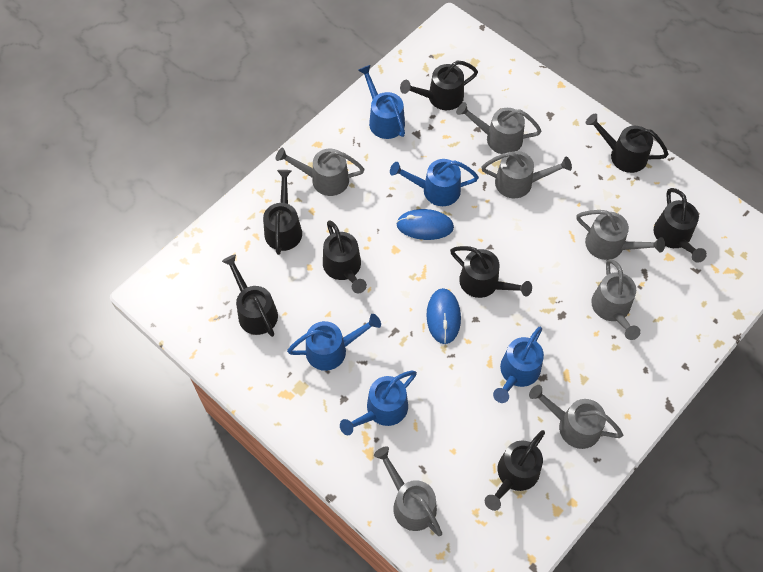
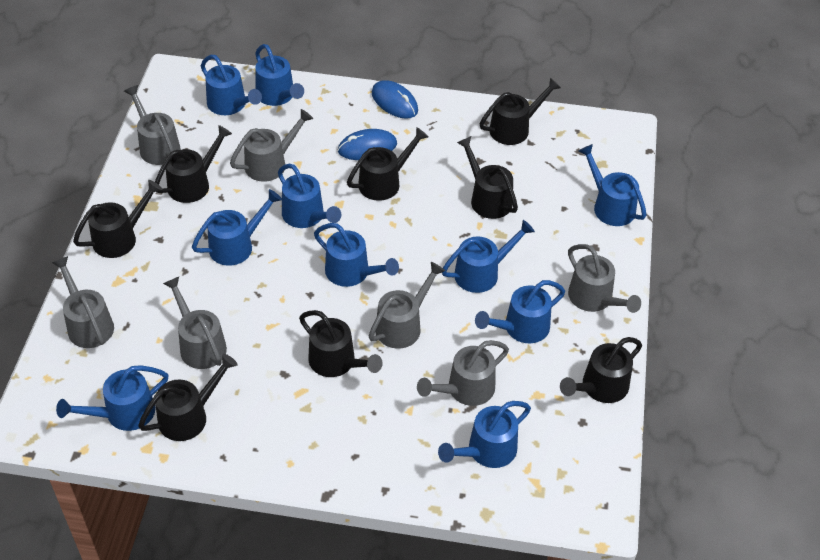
blue watering can: 5 -> 10

